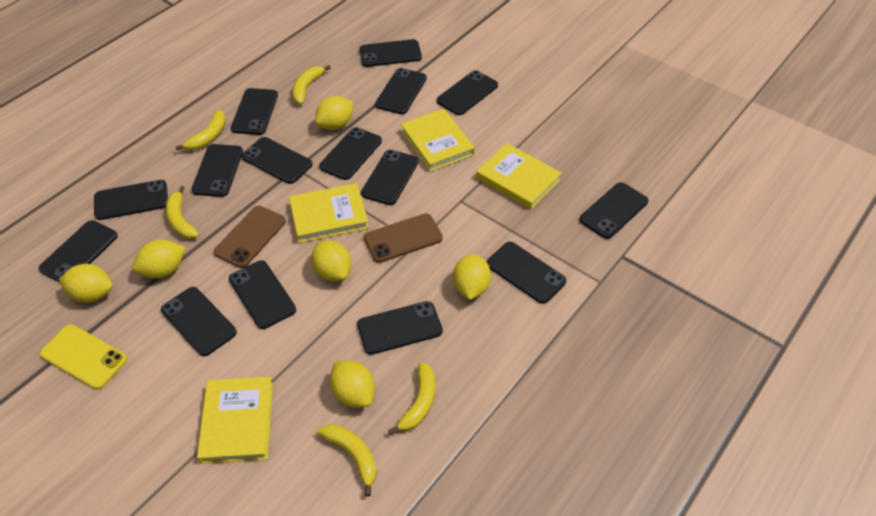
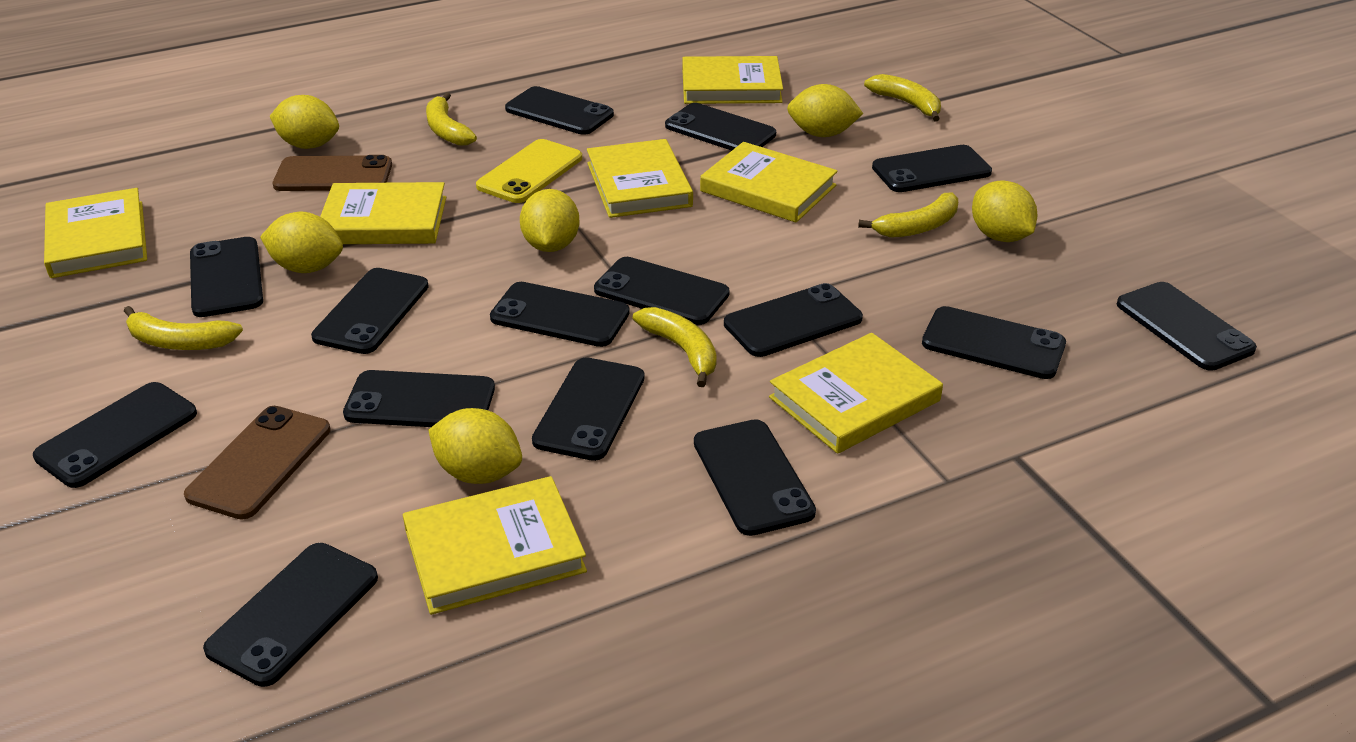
yellow book: 4 -> 7

